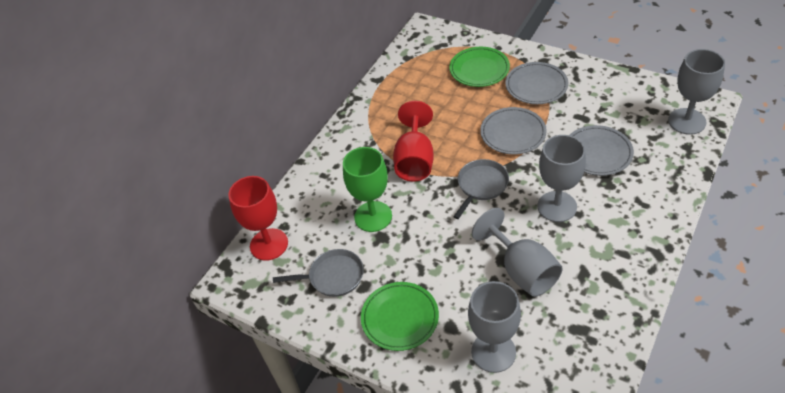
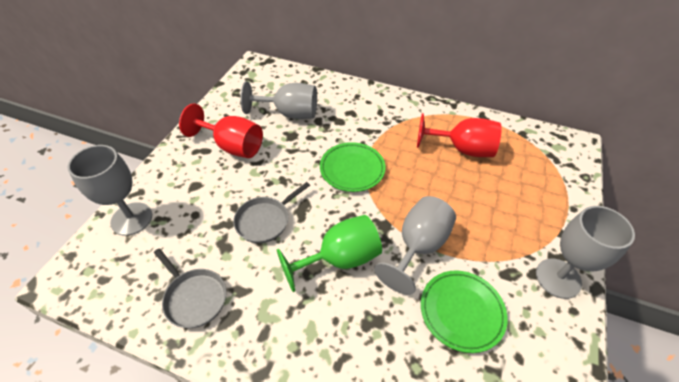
grey plate: 3 -> 0

